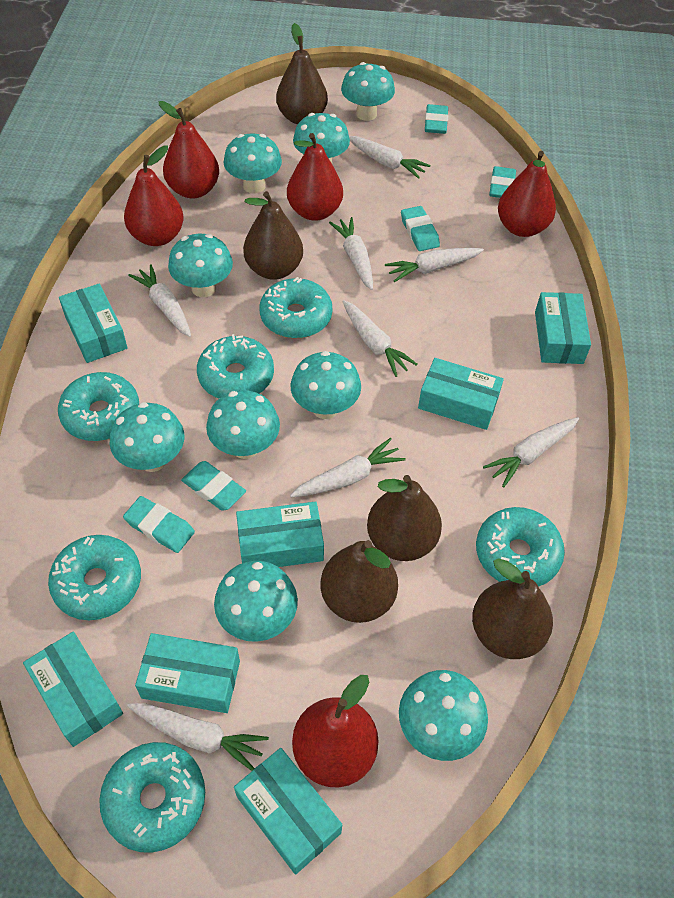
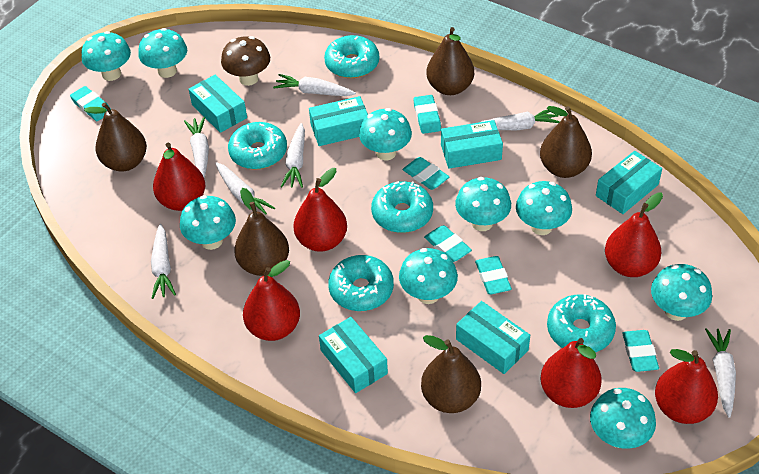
brown mushroom: 0 -> 1
red pear: 5 -> 6
turquoise box: 7 -> 6
turquoise donut: 6 -> 5
turquoise eraser: 5 -> 6
white carrot: 8 -> 7

